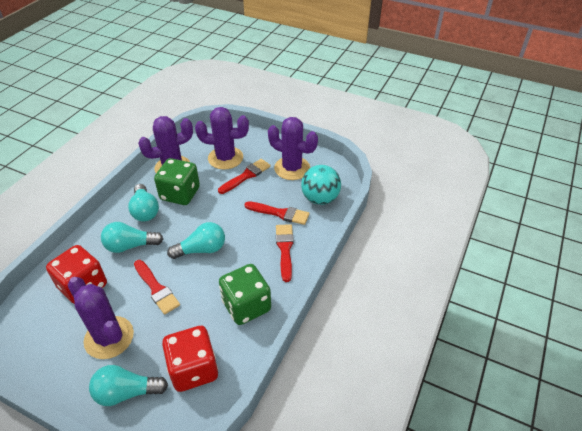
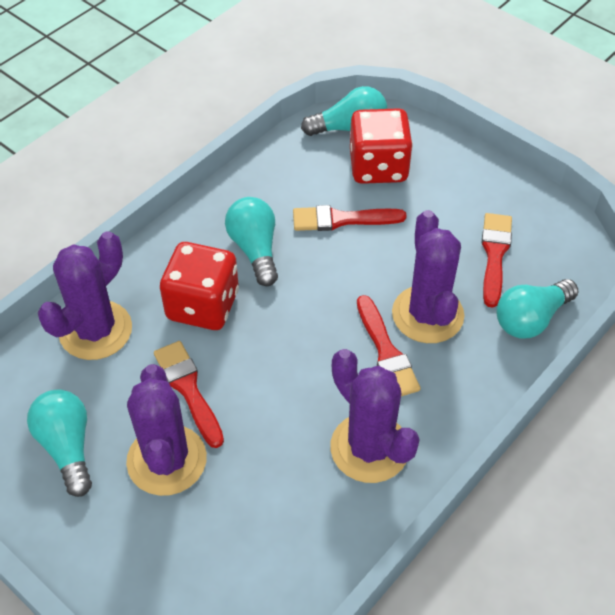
green dice: 2 -> 0
turquoise ball: 1 -> 0

